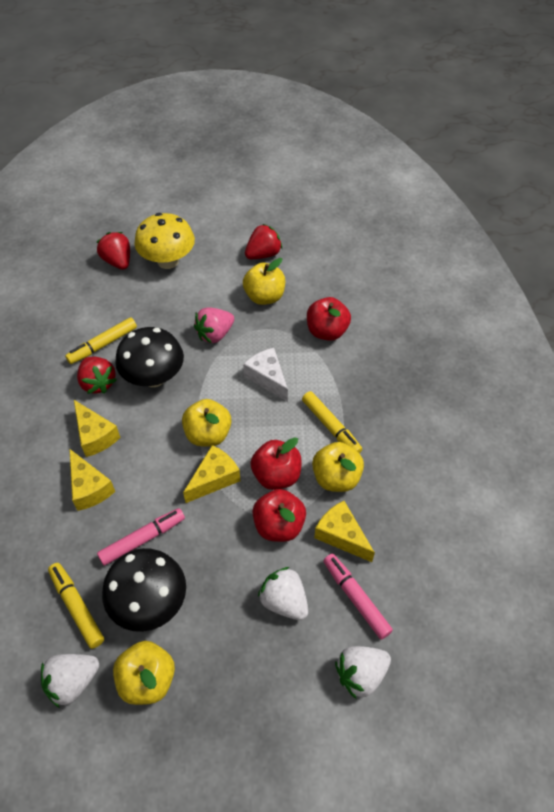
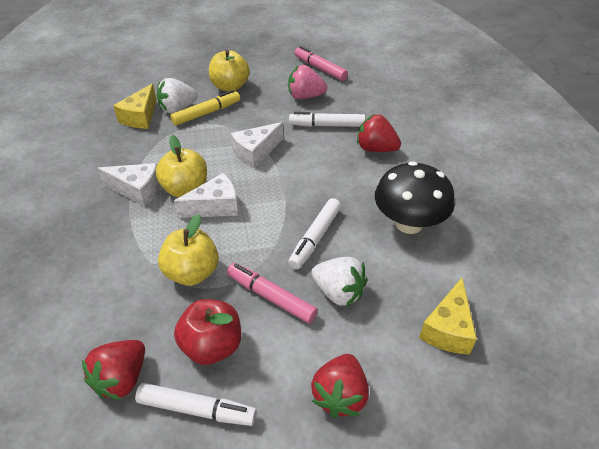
black mushroom: 2 -> 1
red apple: 3 -> 1
white cheese: 1 -> 3
white marker: 0 -> 3
white strawberry: 3 -> 2
yellow apple: 4 -> 3
yellow cheese: 4 -> 2
yellow marker: 3 -> 1
yellow mushroom: 1 -> 0

